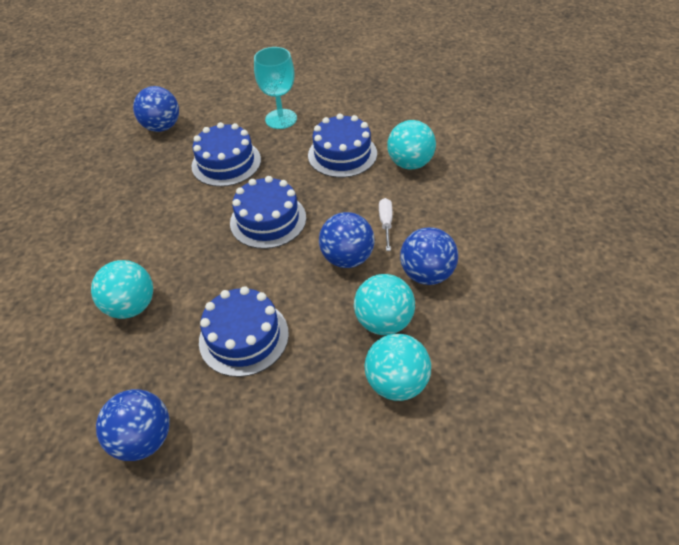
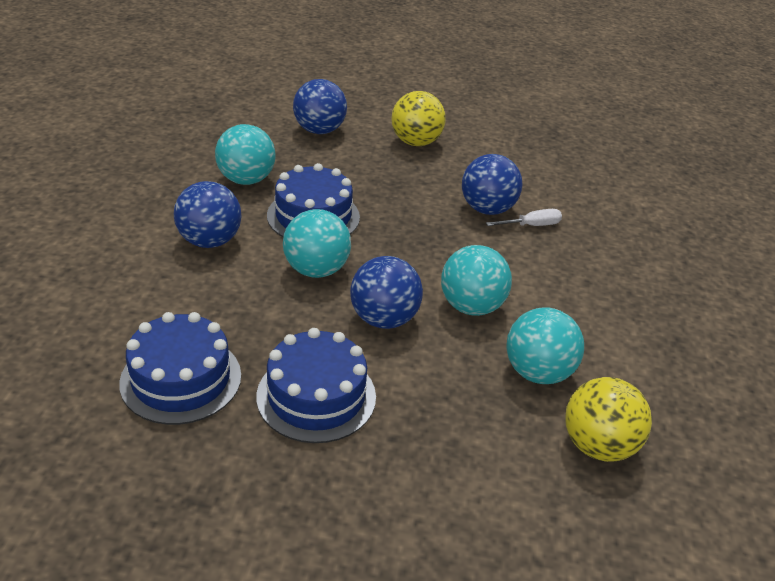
blue cake: 4 -> 3
turquoise goblet: 1 -> 0
yellow ball: 0 -> 2

